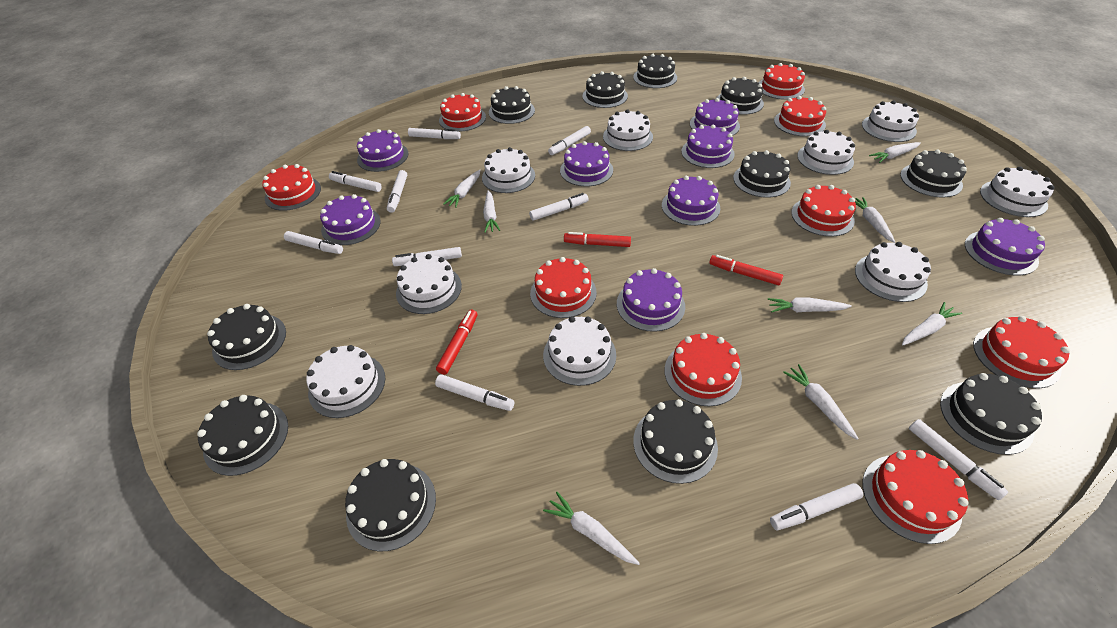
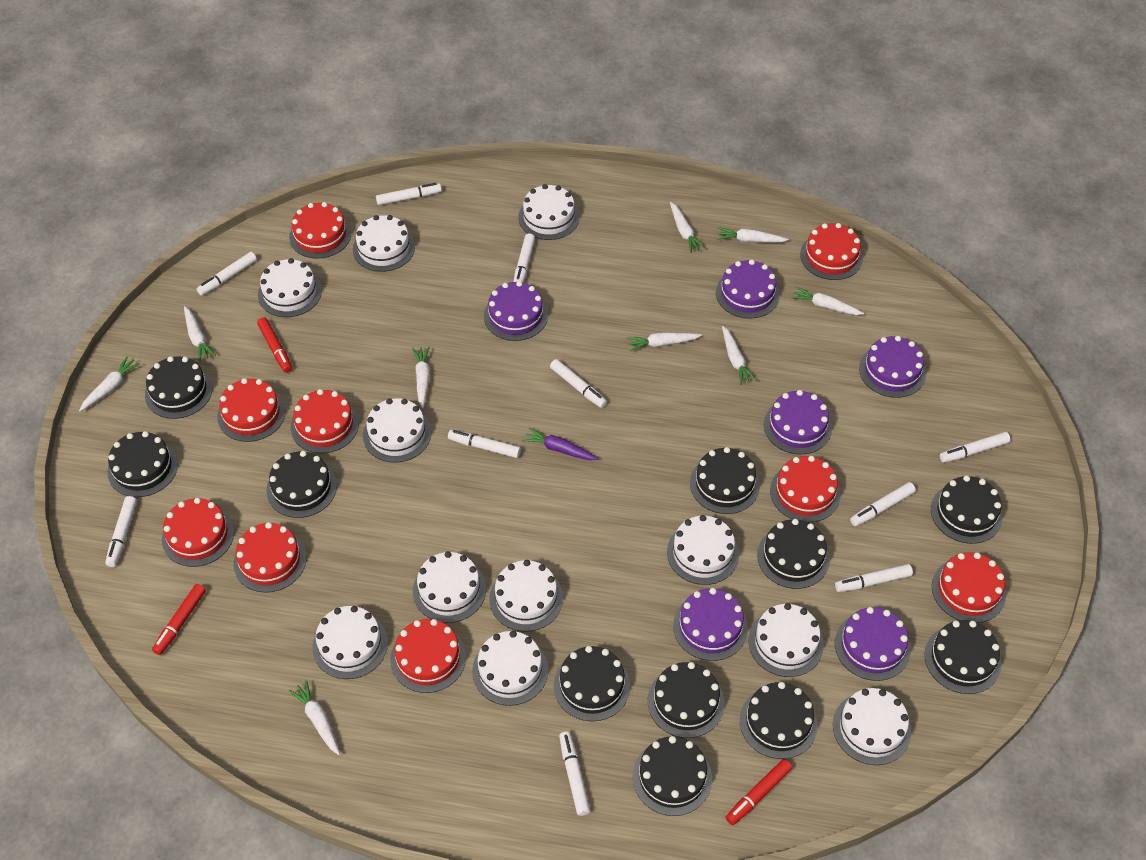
purple cake: 8 -> 6
purple carrot: 0 -> 1
white cake: 9 -> 11
white carrot: 8 -> 9

